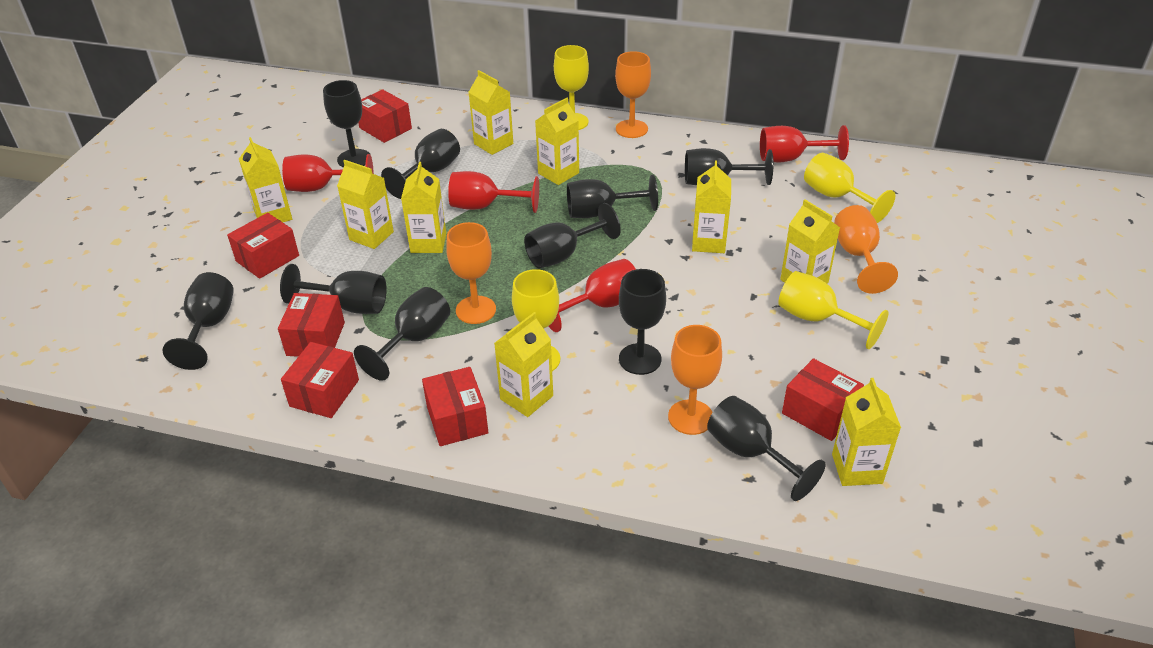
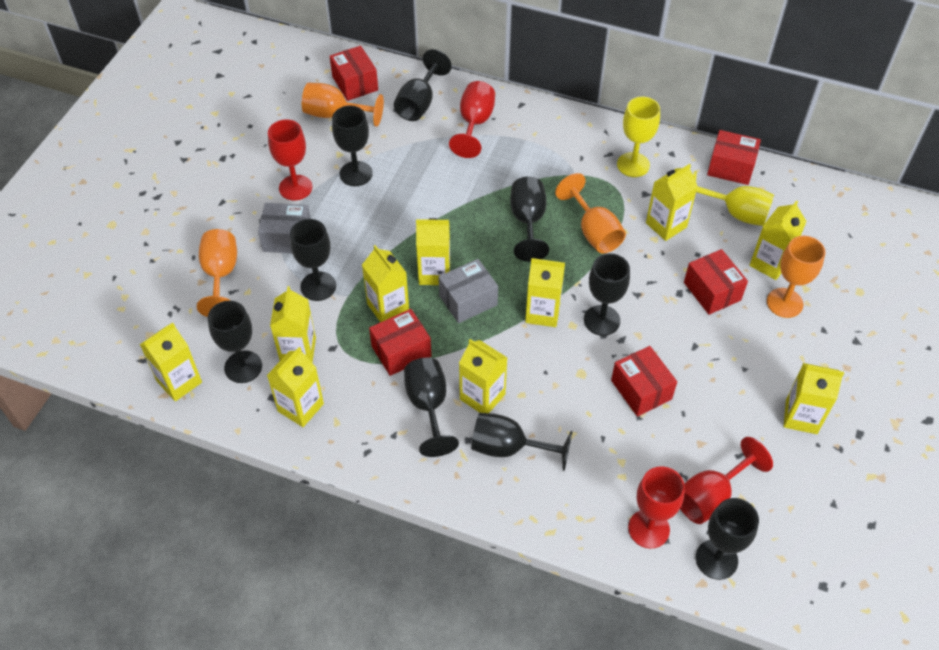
black goblet: 10 -> 9
grey box: 0 -> 2
red box: 6 -> 5
yellow carton: 9 -> 10
yellow goblet: 4 -> 2

